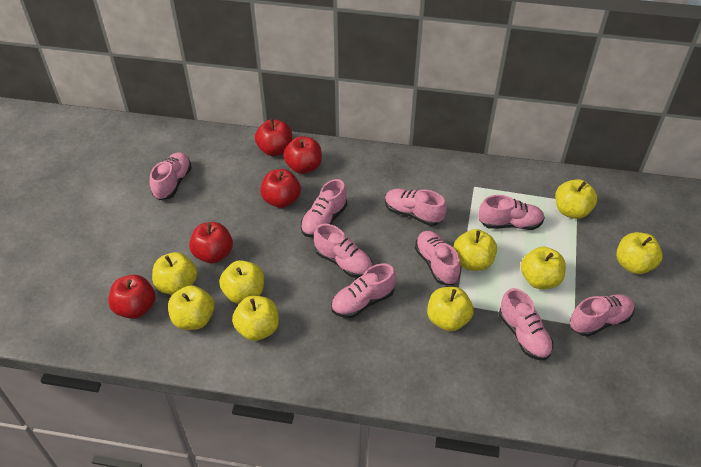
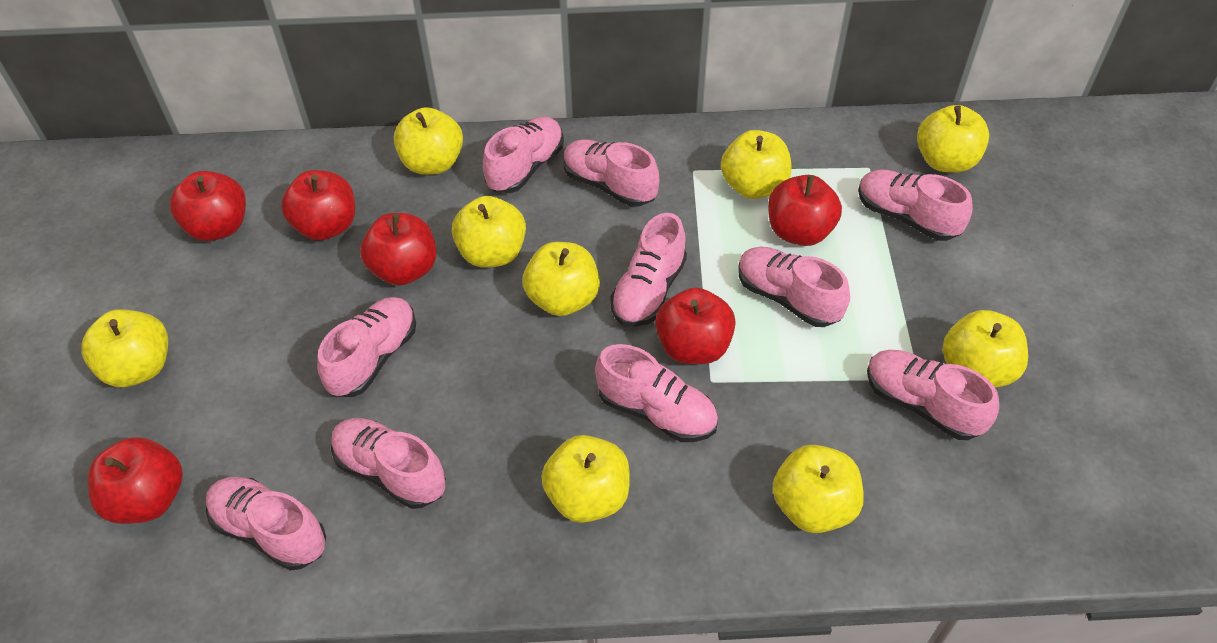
pink shoe: 9 -> 10
red apple: 5 -> 6

